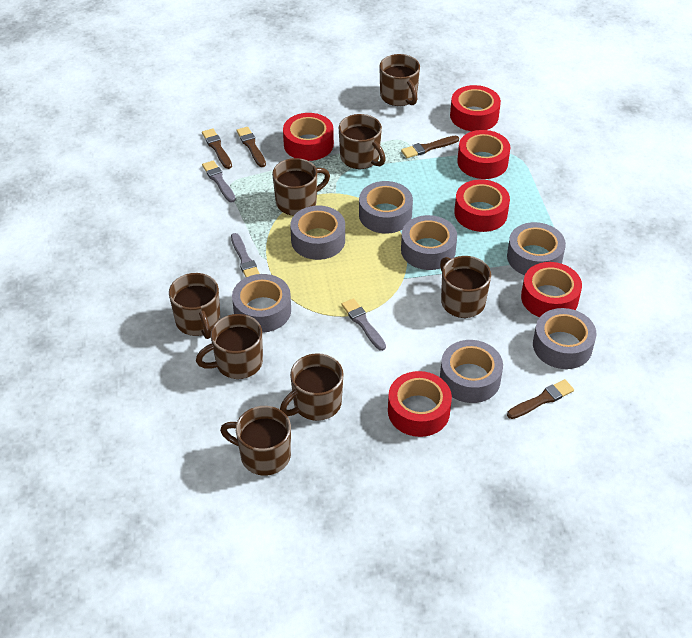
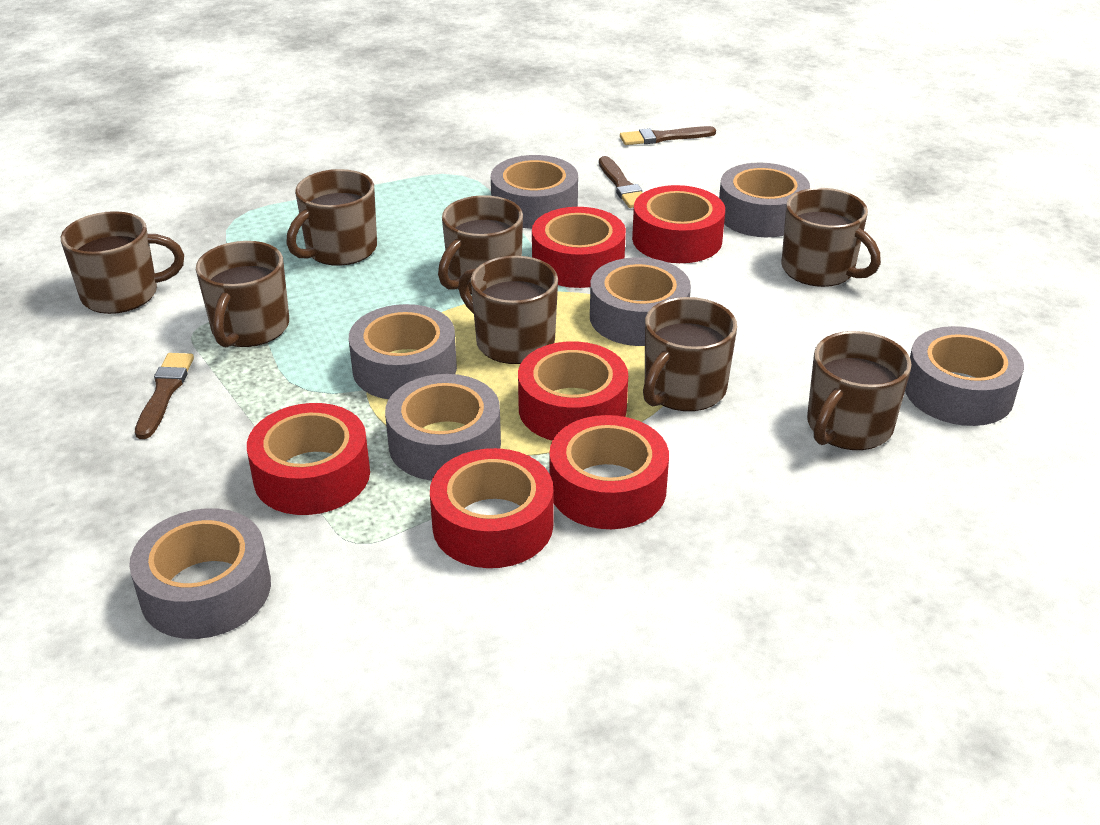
brown brush: 4 -> 3
grey brush: 3 -> 0

